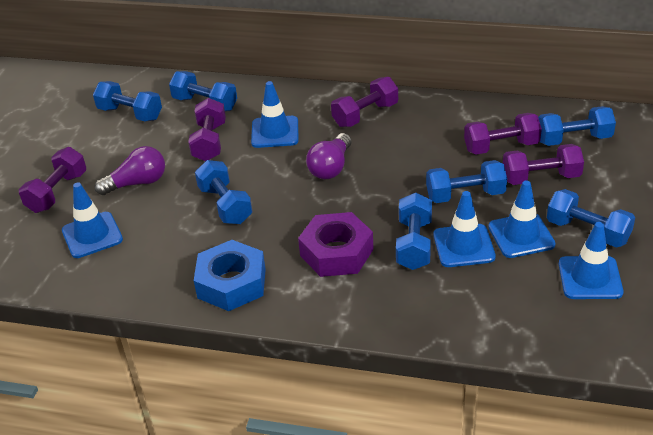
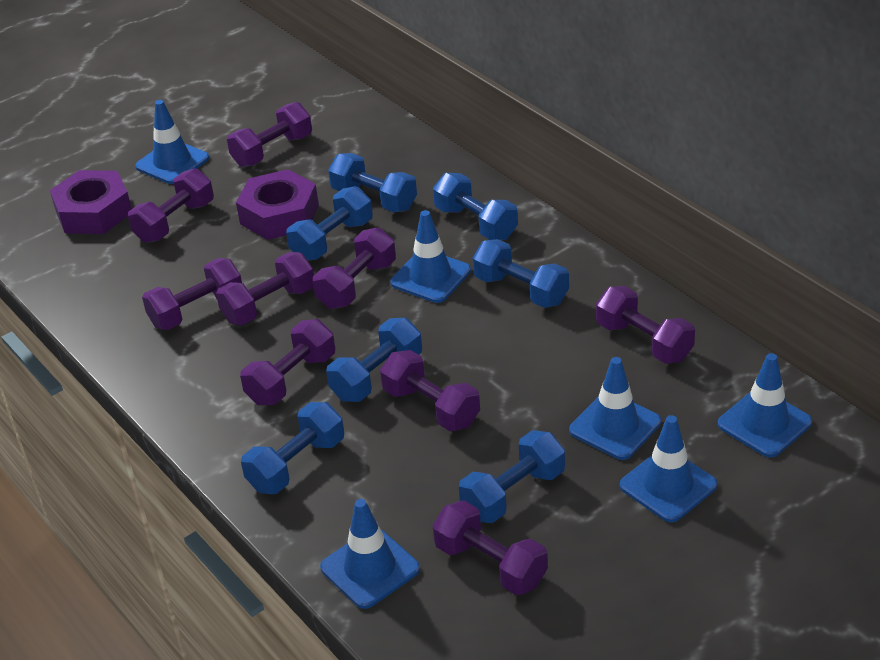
blue nut: 1 -> 0
blue traffic cone: 5 -> 6
purple dumbbell: 5 -> 9
purple light bulb: 2 -> 0
purple nut: 1 -> 2

